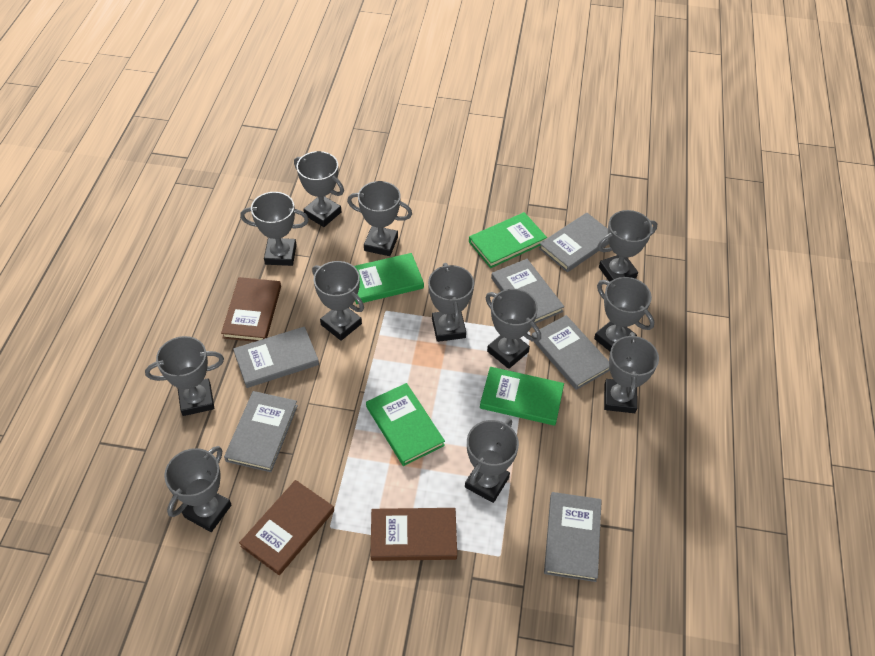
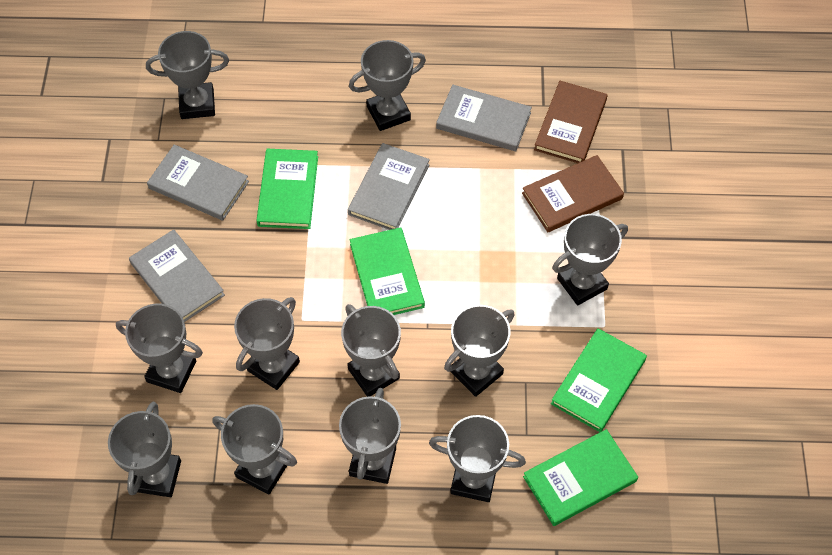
brown book: 3 -> 2
grey book: 6 -> 4
grey trophy: 12 -> 11

